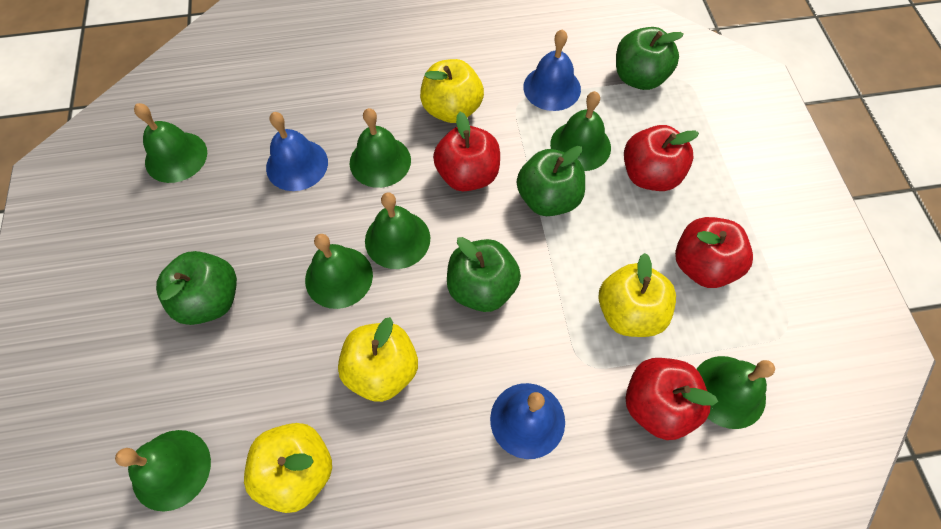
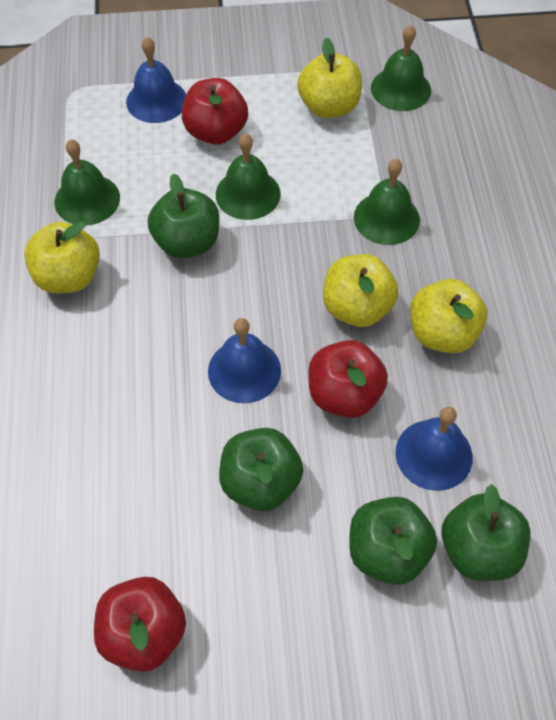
green bell: 7 -> 4
red apple: 4 -> 3

